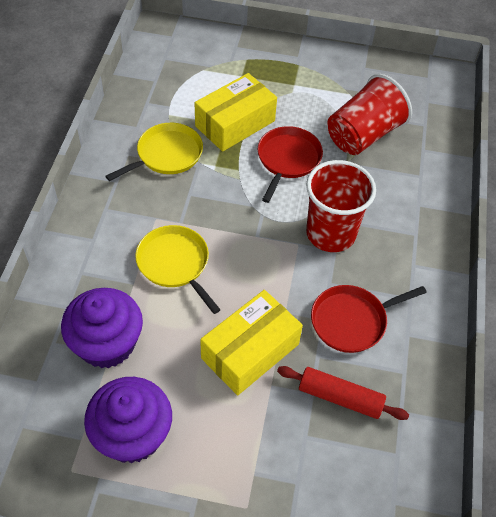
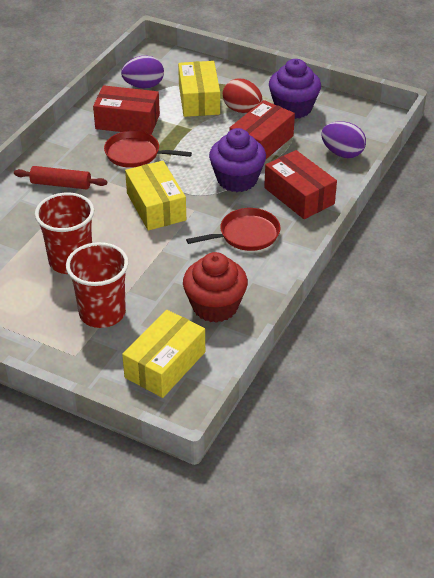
purple egg: 0 -> 2
red box: 0 -> 3
red cupcake: 0 -> 1
red egg: 0 -> 1
yellow box: 2 -> 3
yellow pan: 2 -> 0

